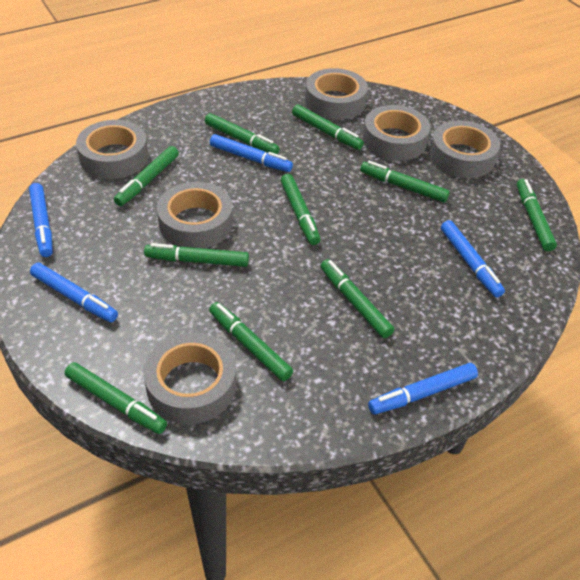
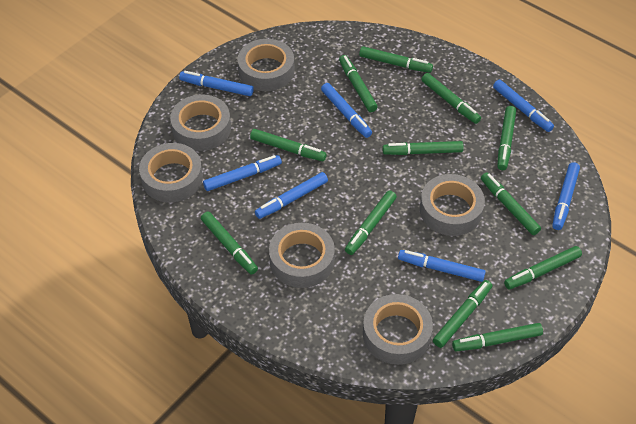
blue marker: 5 -> 7
green marker: 10 -> 12

